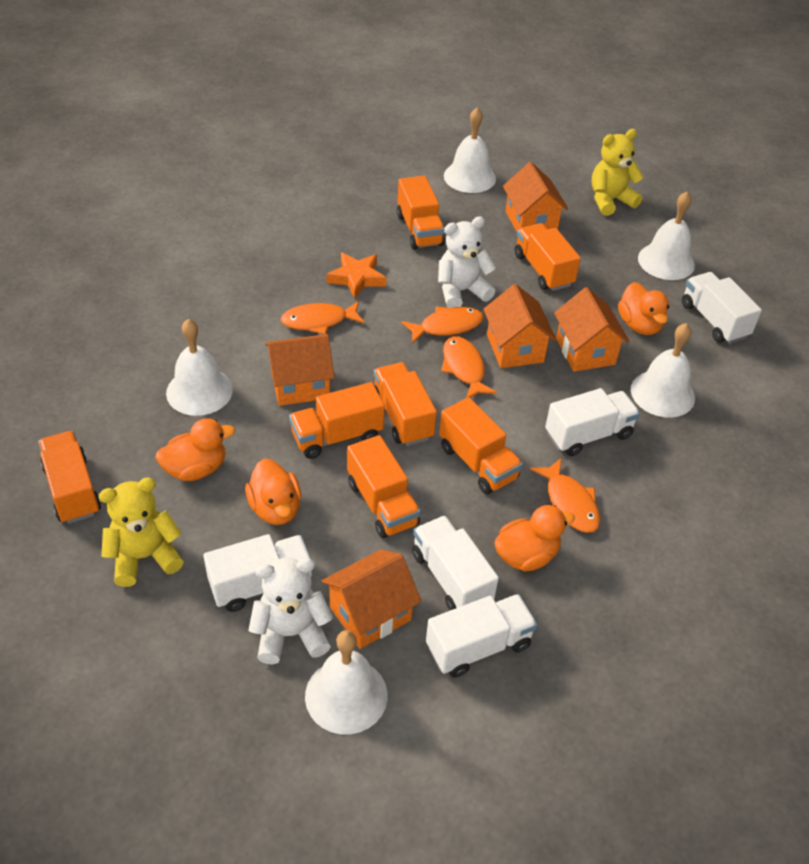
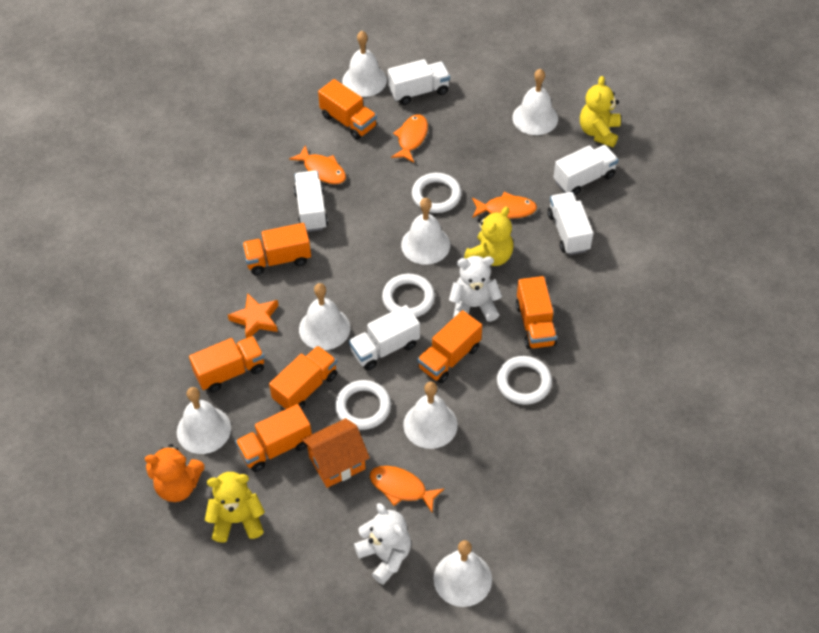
orange duck: 4 -> 0
orange house: 5 -> 1
orange teddy bear: 0 -> 1
white bell: 5 -> 7
white ring: 0 -> 4
yellow teddy bear: 2 -> 3

